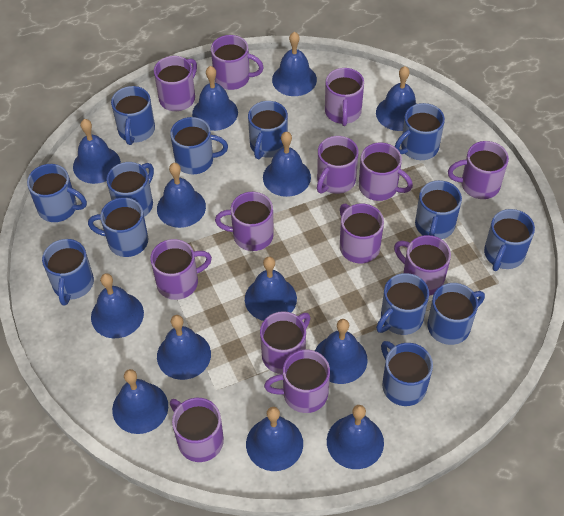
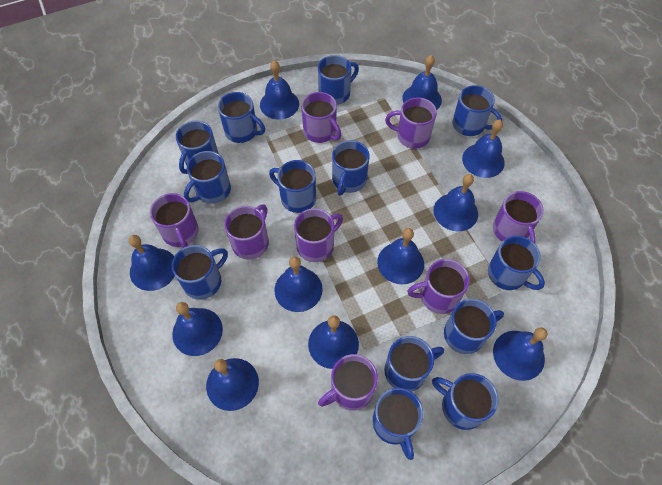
blue bell: 13 -> 11
purple mug: 13 -> 8

